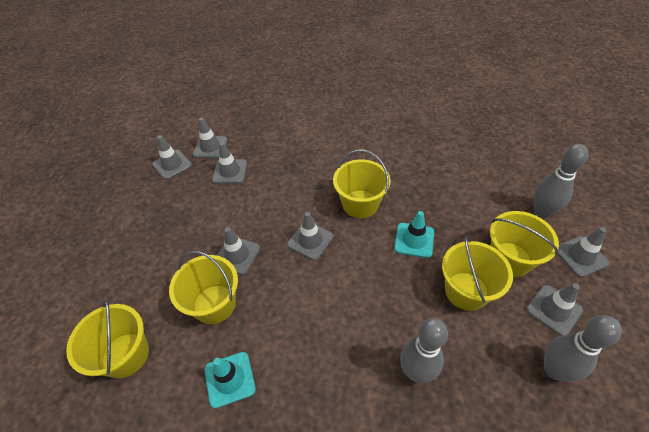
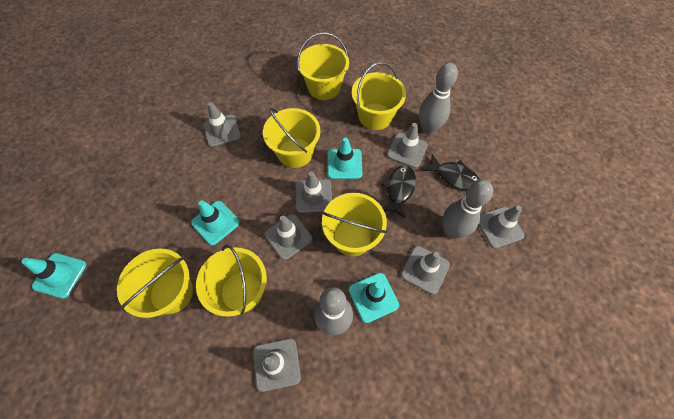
black fish: 0 -> 2
turquoise traffic cone: 2 -> 4
yellow bucket: 5 -> 6

